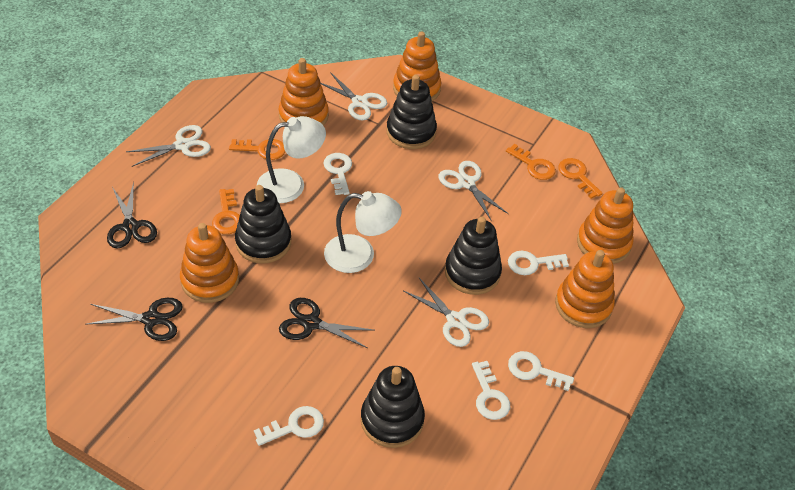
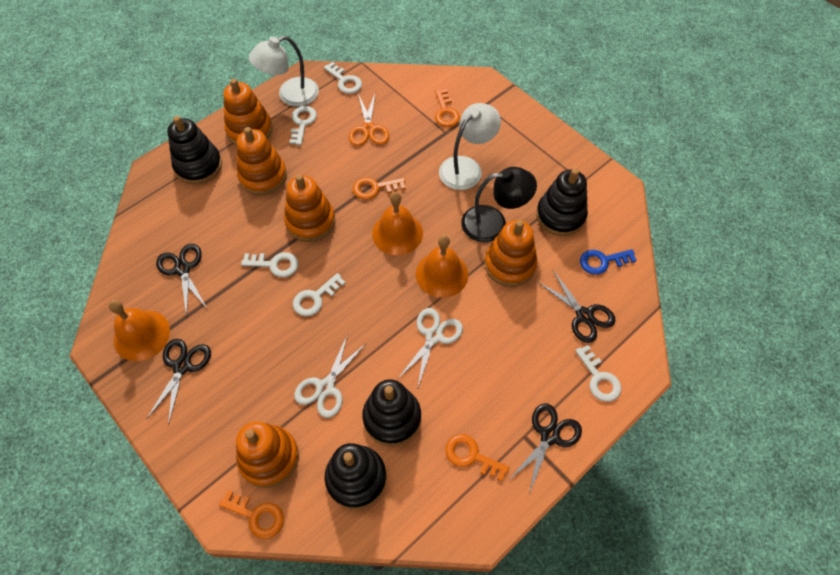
black lamp: 0 -> 1
black scissors: 3 -> 4
blue key: 0 -> 1
orange bell: 0 -> 3
orange scissors: 0 -> 1
white scissors: 4 -> 2

